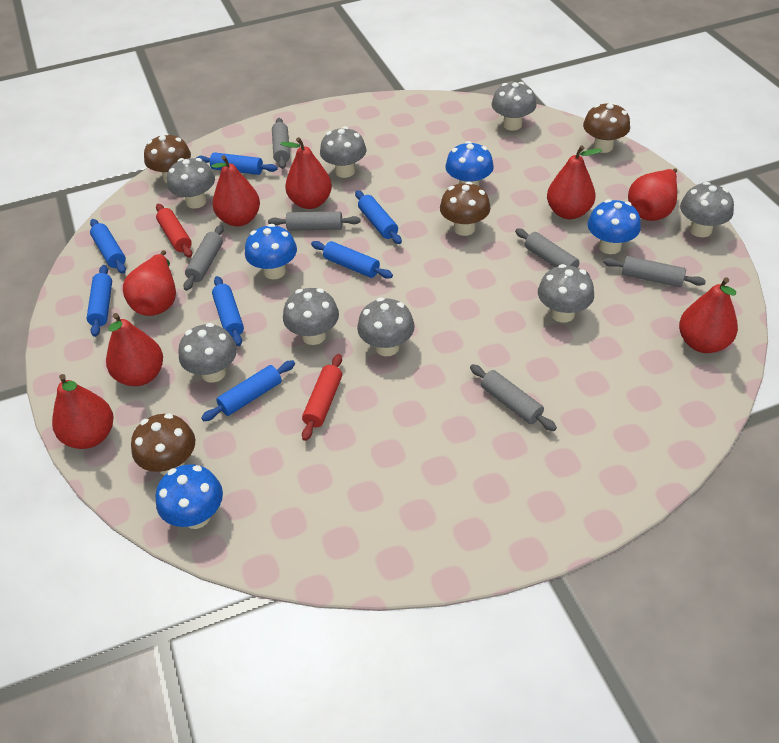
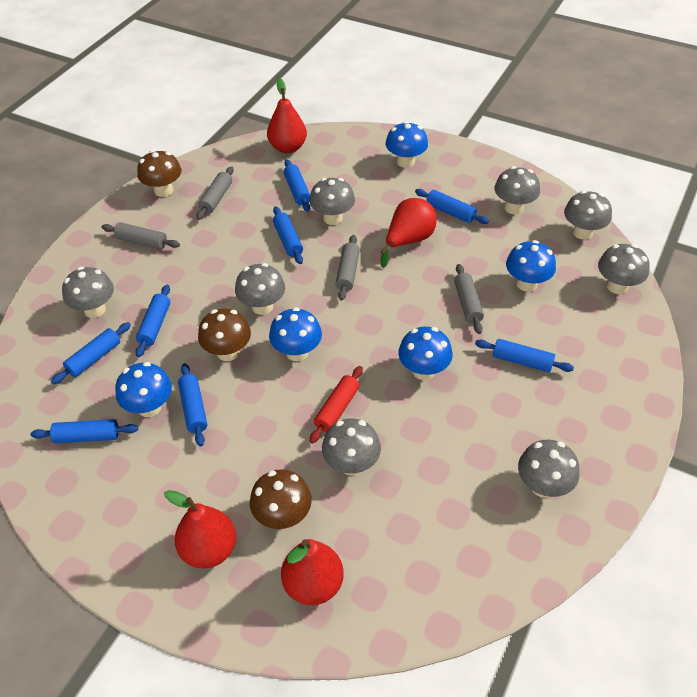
blue mushroom: 4 -> 5
blue rolling pin: 7 -> 8
brown mushroom: 4 -> 3
grey rolling pin: 6 -> 4
red pear: 8 -> 4
red rolling pin: 2 -> 1

